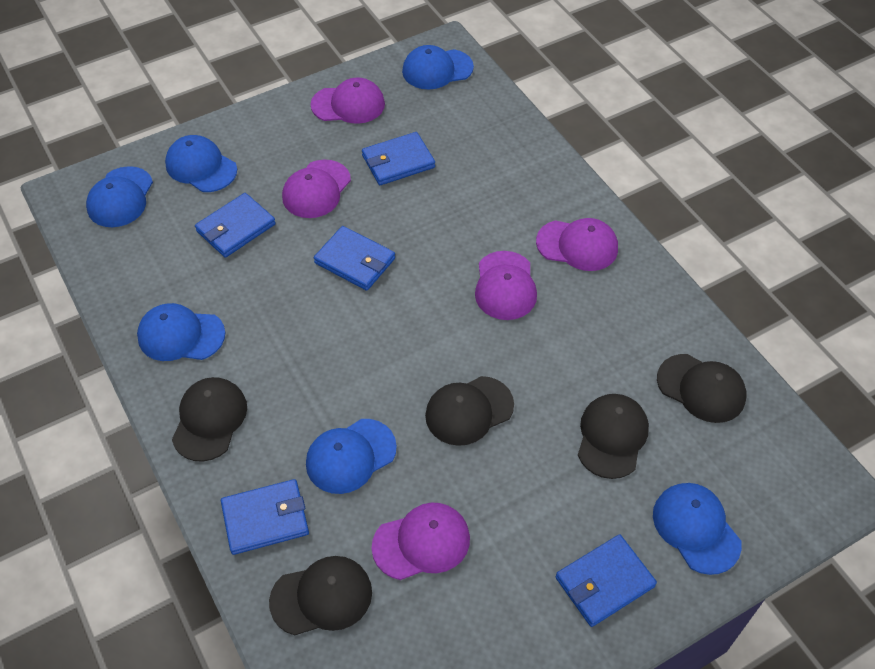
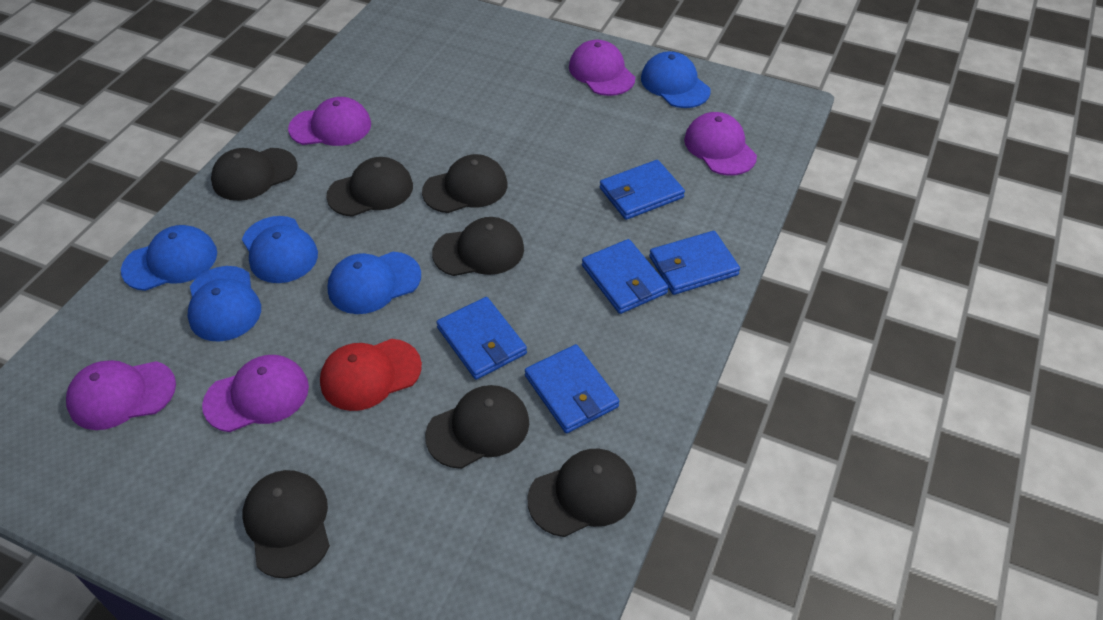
black cap: 5 -> 7
blue cap: 6 -> 5
red cap: 0 -> 1

